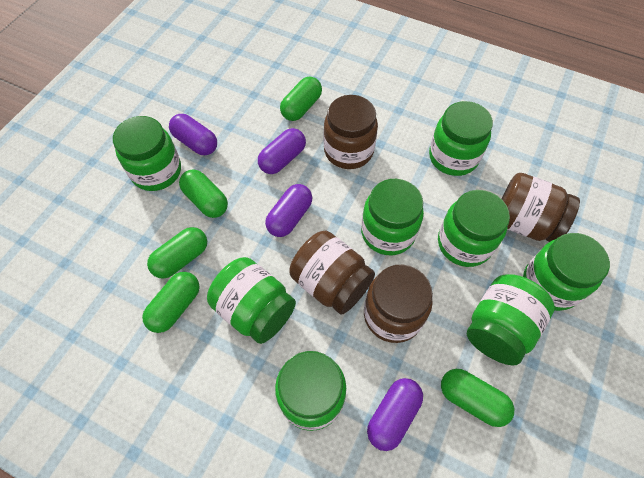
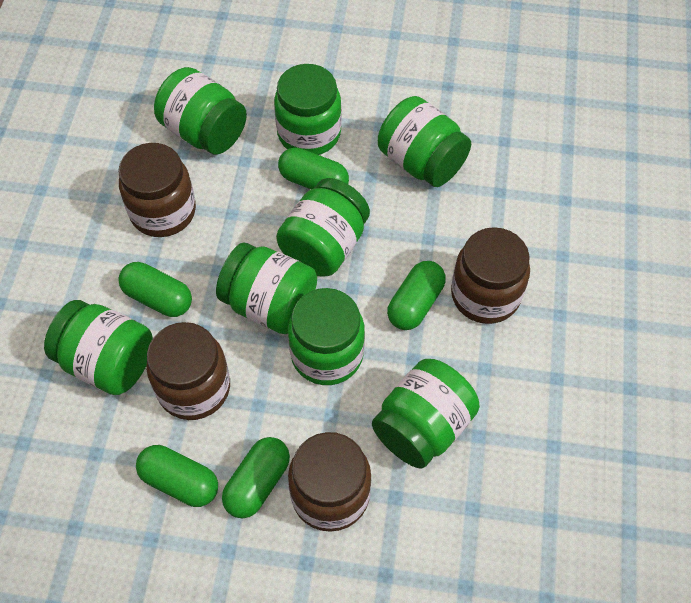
purple capsule: 4 -> 0

